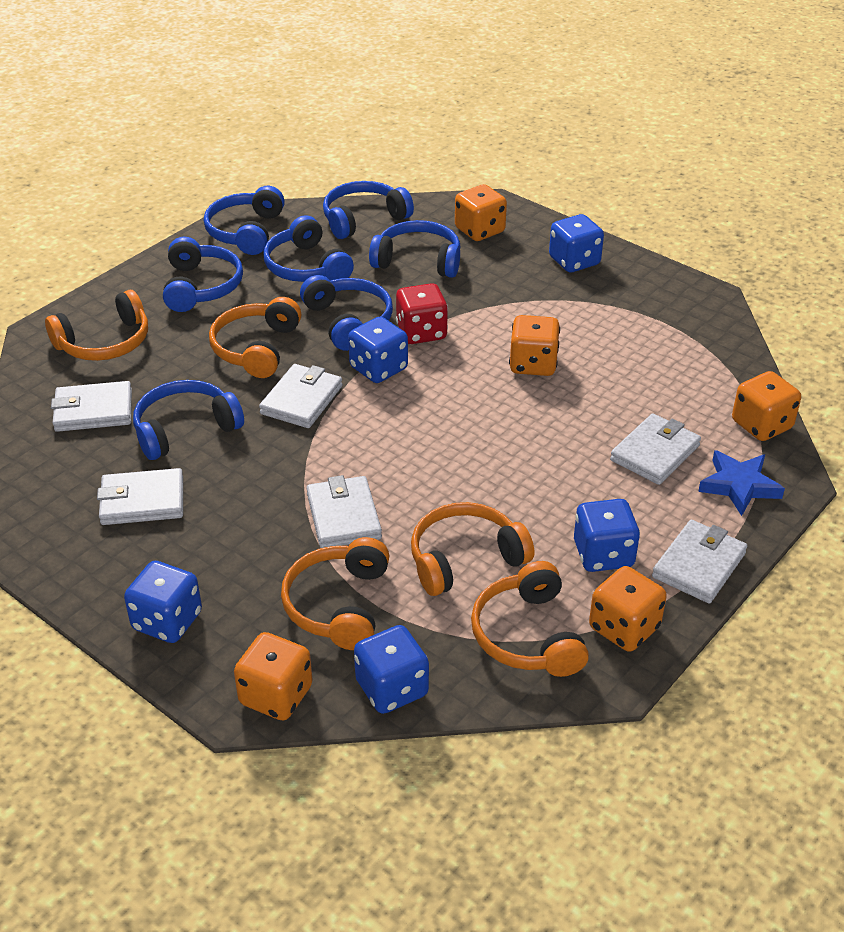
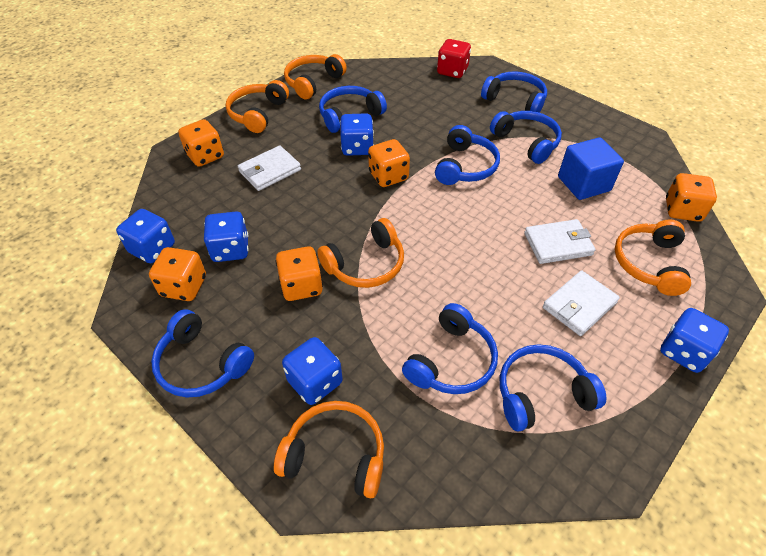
blue cube: 0 -> 1
blue star: 1 -> 0
white wallet: 6 -> 3

